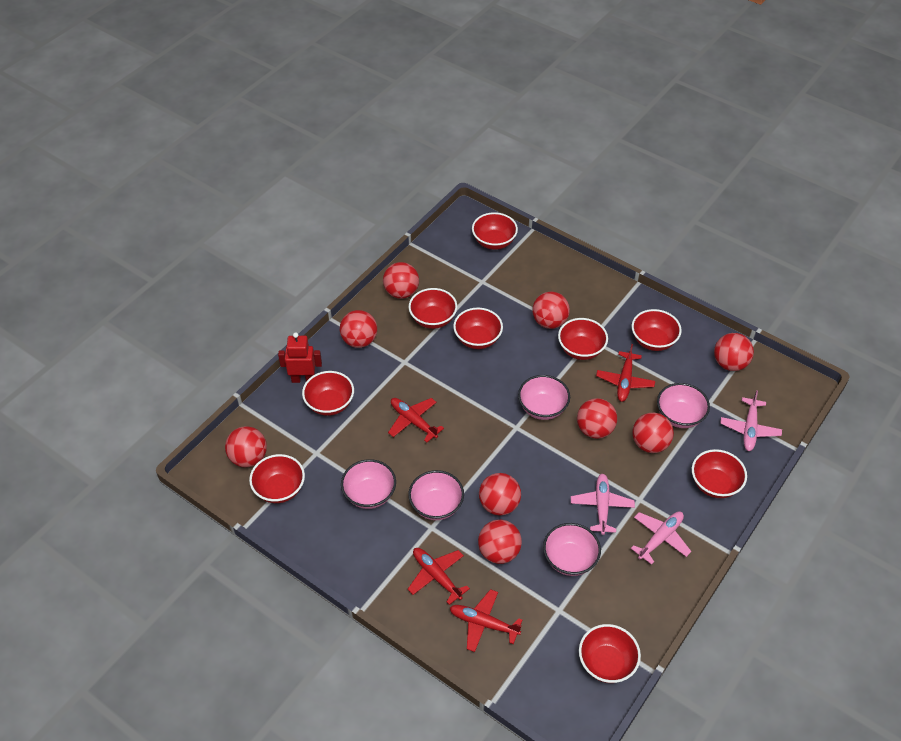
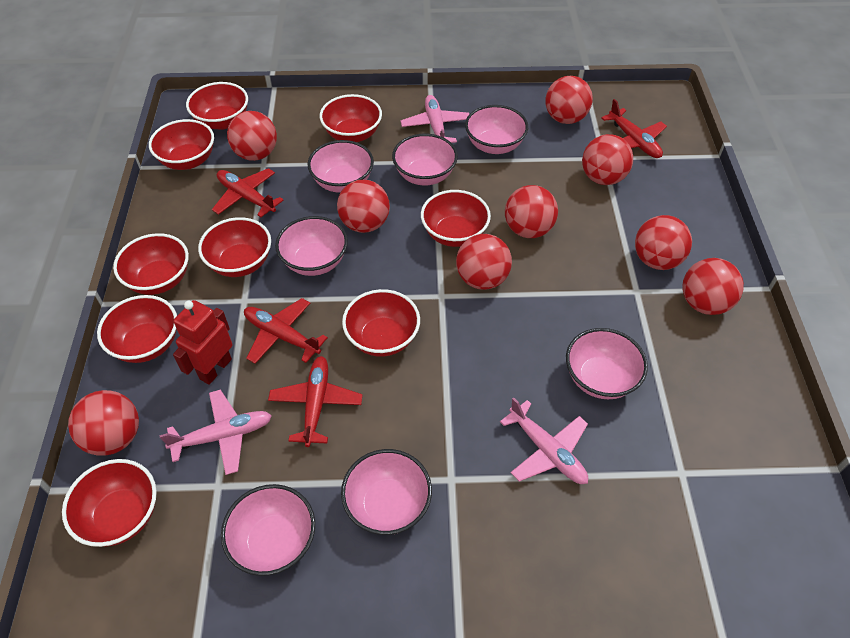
pink bowl: 5 -> 7

